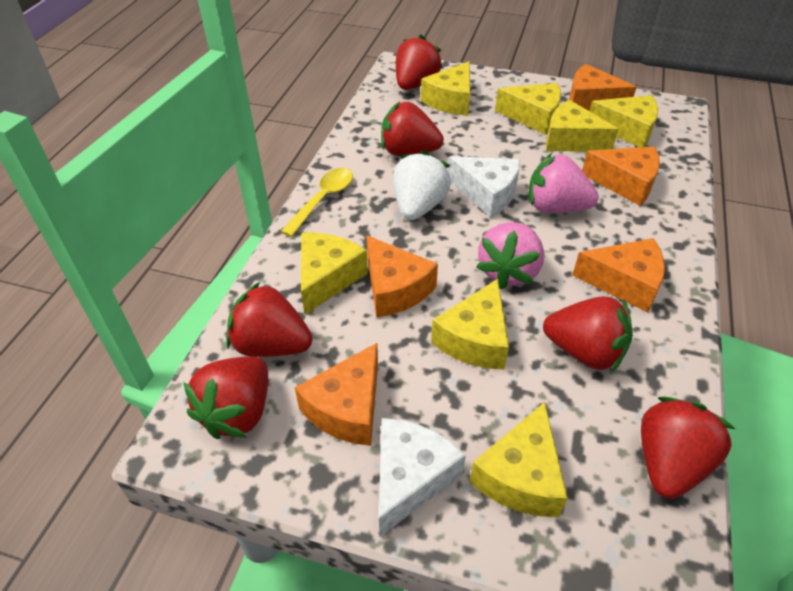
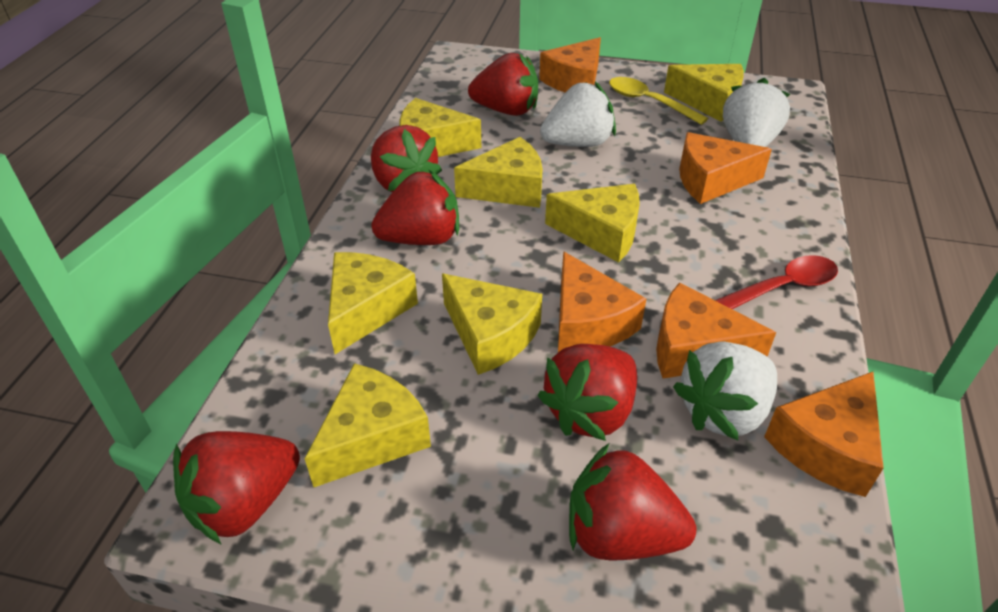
pink strawberry: 2 -> 0
red spoon: 0 -> 1
white cheese: 2 -> 0
white strawberry: 1 -> 3

